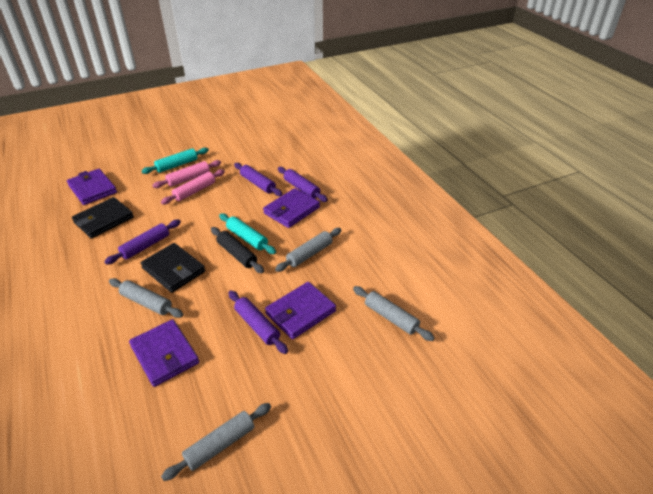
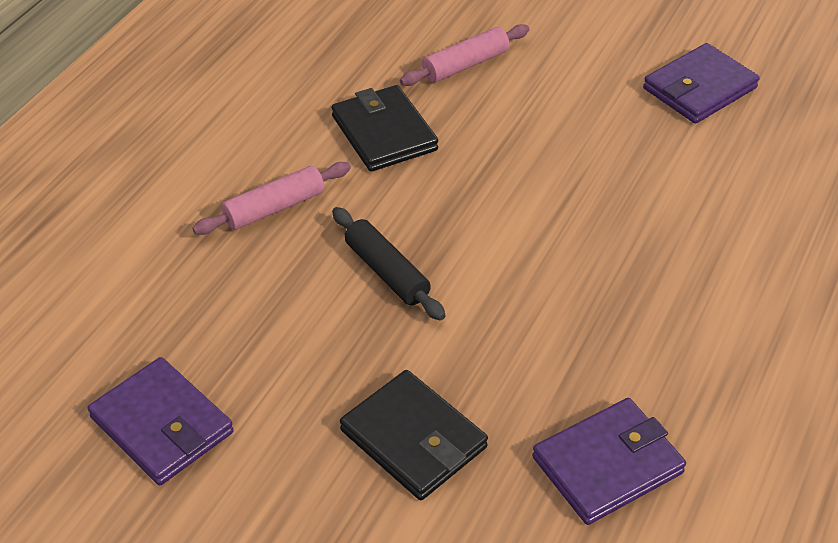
grey rolling pin: 4 -> 0
purple rolling pin: 4 -> 0
purple wallet: 4 -> 3
turquoise rolling pin: 2 -> 0

